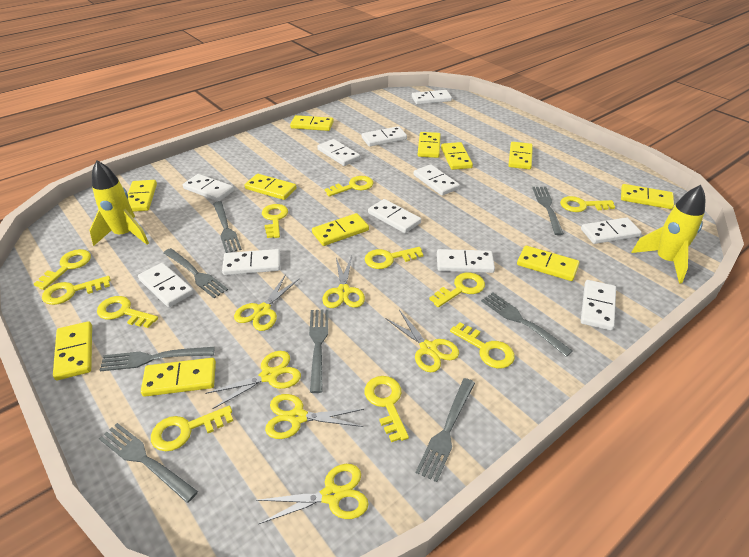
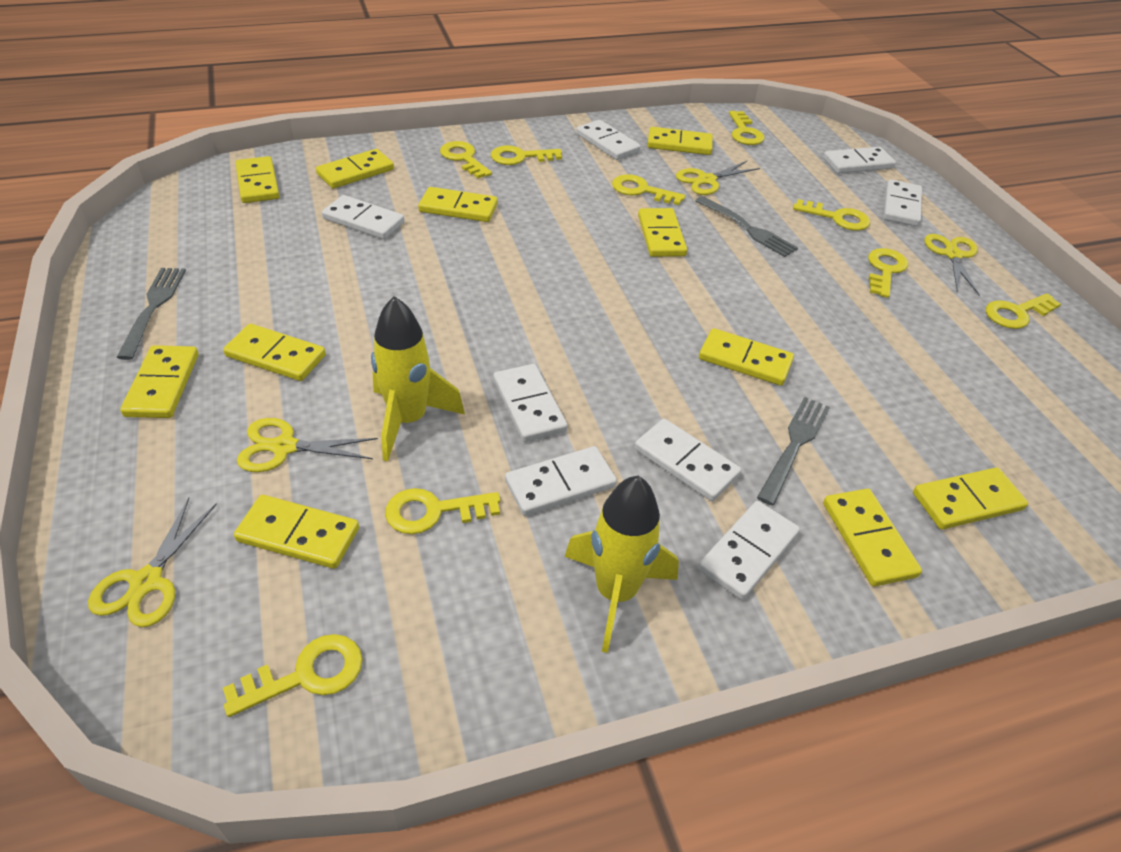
grey fork: 8 -> 3
white domino: 11 -> 8
yellow key: 11 -> 9
yellow scissors: 6 -> 4

